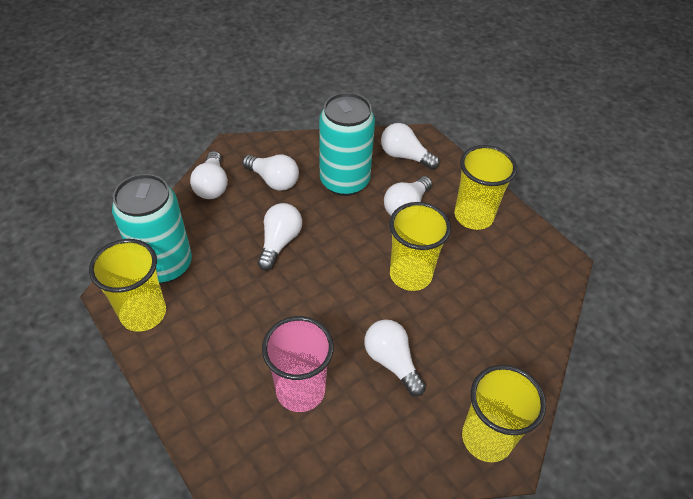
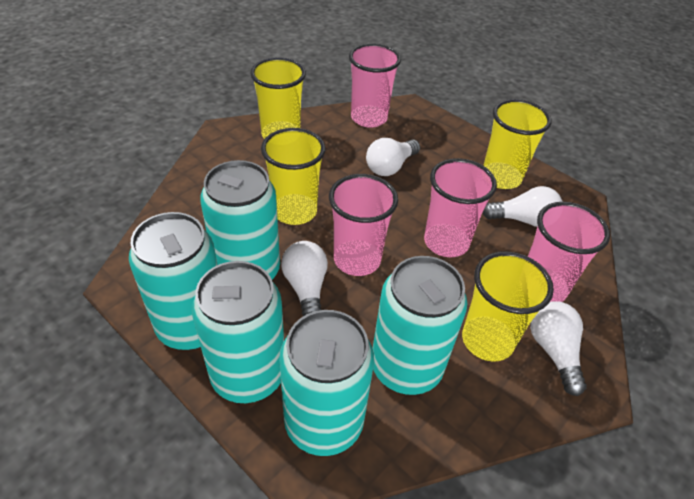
pink cup: 1 -> 4
turquoise can: 2 -> 5
white light bulb: 6 -> 4

